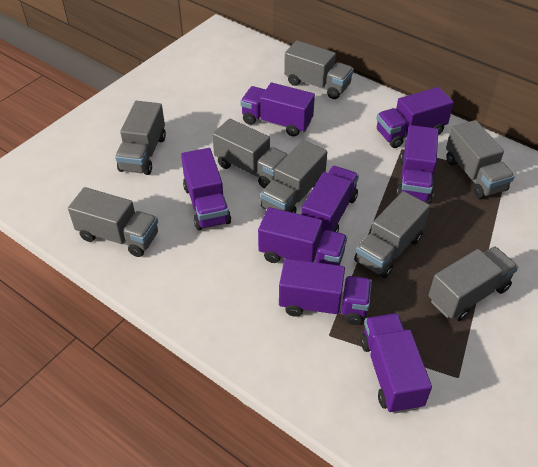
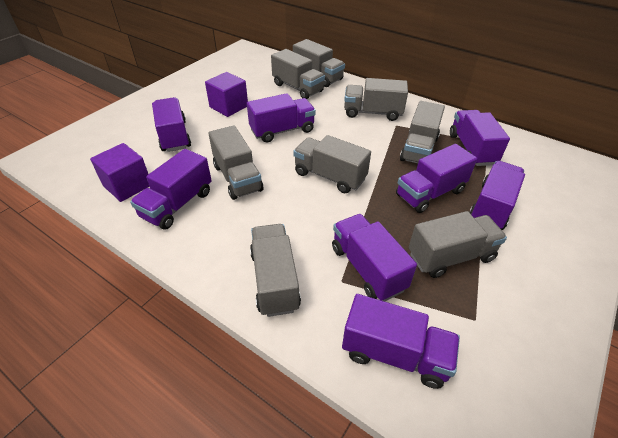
purple cube: 0 -> 2

